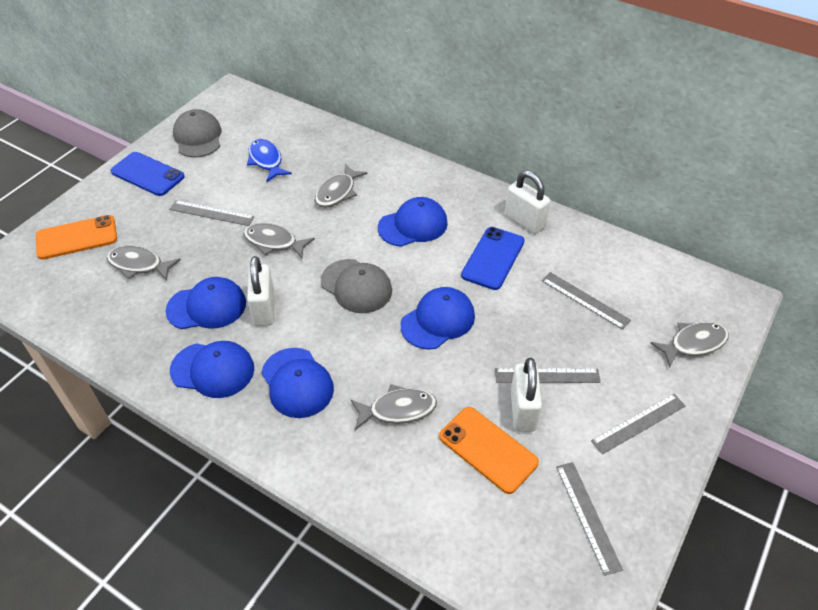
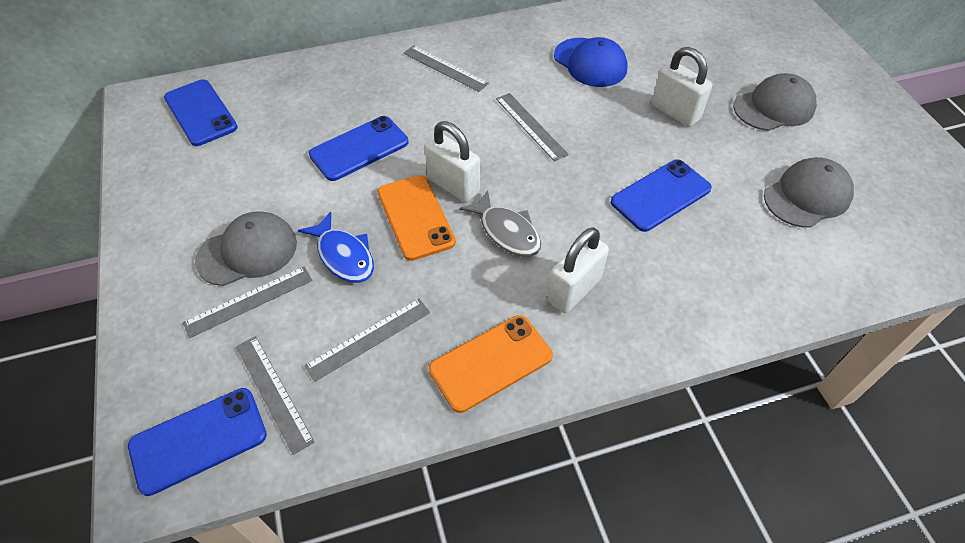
blue cap: 5 -> 1
blue phone: 2 -> 4
grey cap: 2 -> 3
grey fish: 5 -> 1

